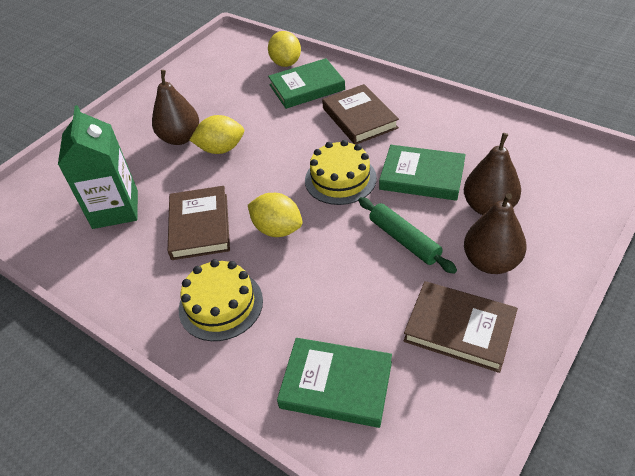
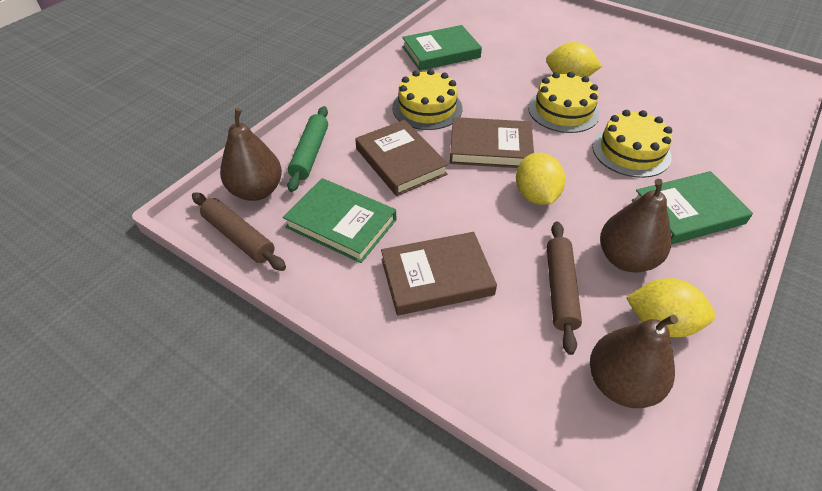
brown rolling pin: 0 -> 2
green carton: 1 -> 0
yellow cake: 2 -> 3

